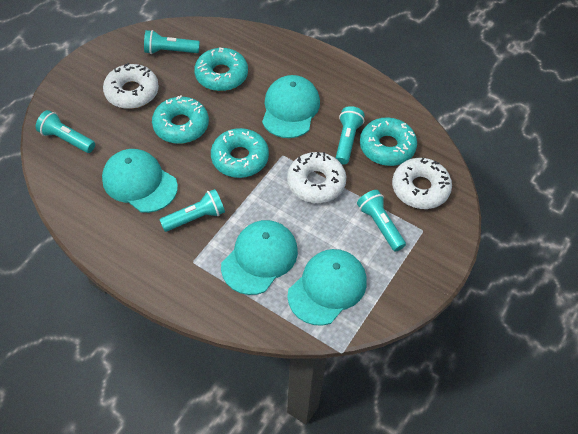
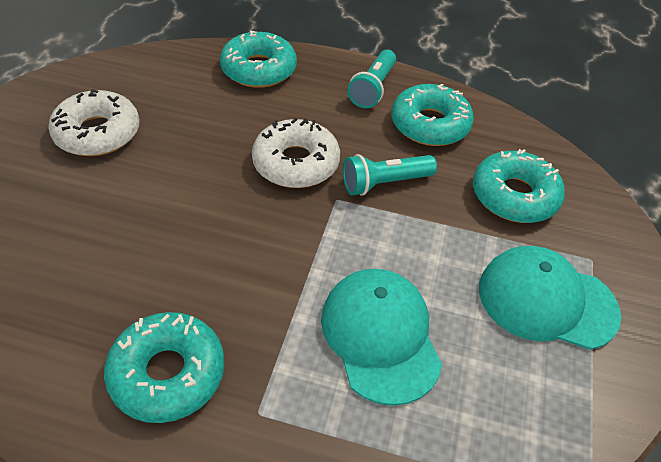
turquoise cap: 4 -> 2
turquoise flashlight: 5 -> 2
white donut: 3 -> 2

